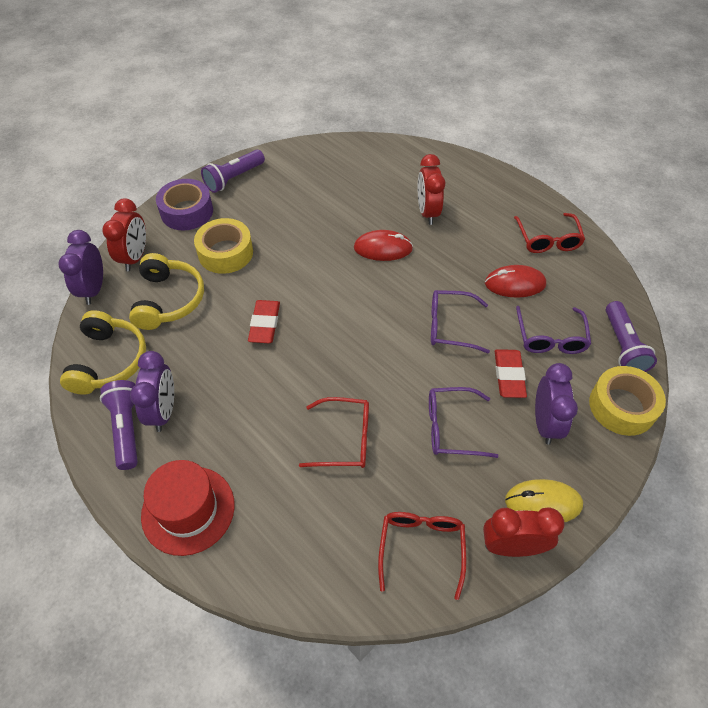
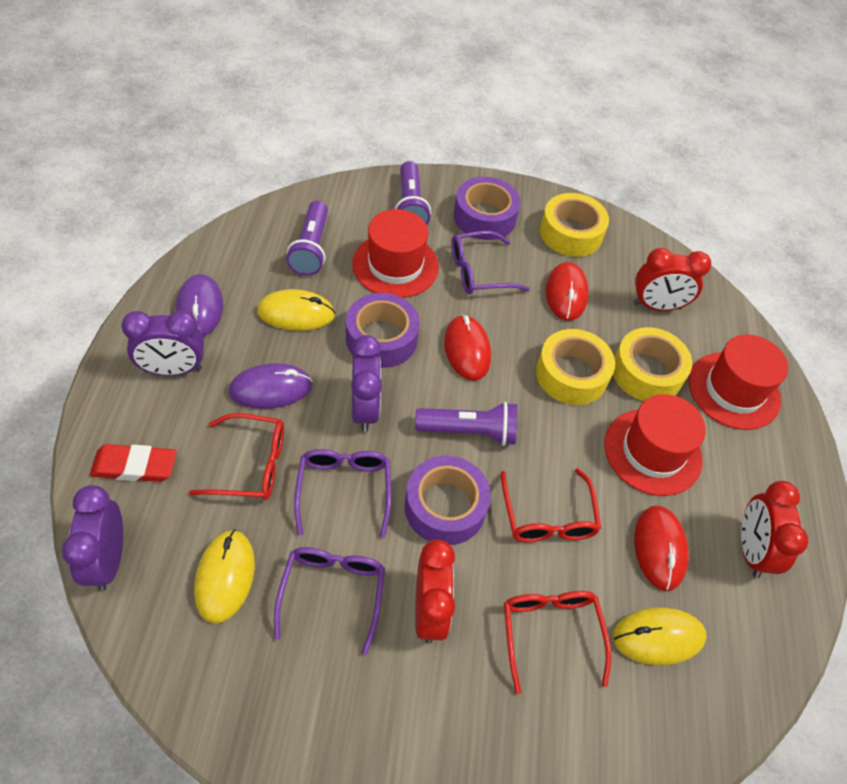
purple mouse: 0 -> 2
purple tape: 1 -> 3
red eraser: 2 -> 1
red hat: 1 -> 3
red mouse: 2 -> 3
yellow headphones: 2 -> 0
yellow mouse: 1 -> 3
yellow tape: 2 -> 3

